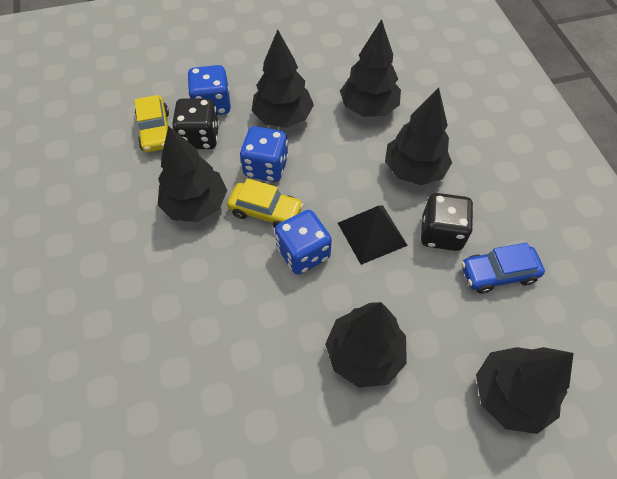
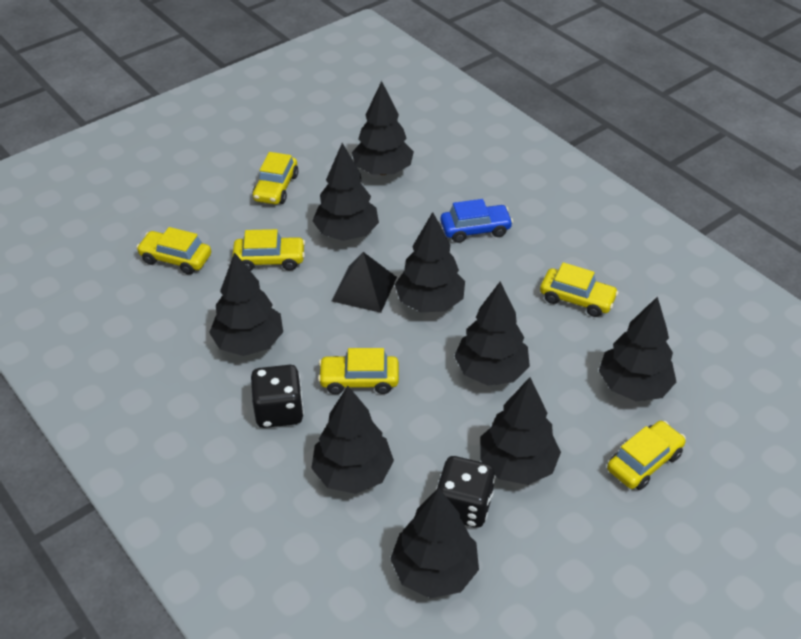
black tree: 6 -> 9
blue dice: 3 -> 0
yellow car: 2 -> 6

